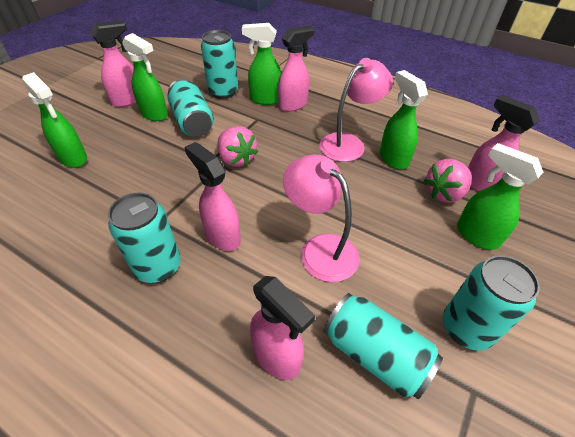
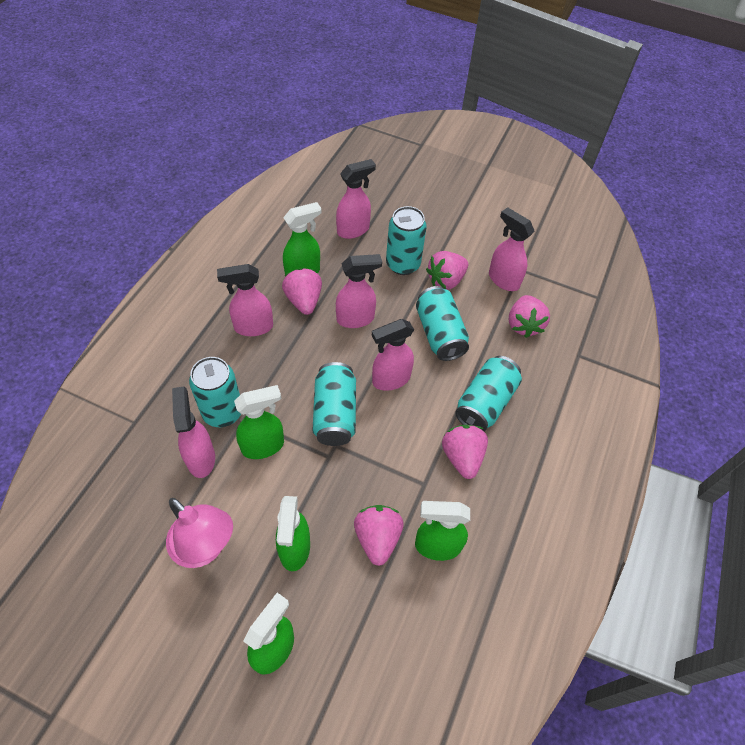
pink lamp: 2 -> 1
pink spray bottle: 5 -> 6
pink strawberry: 2 -> 5

